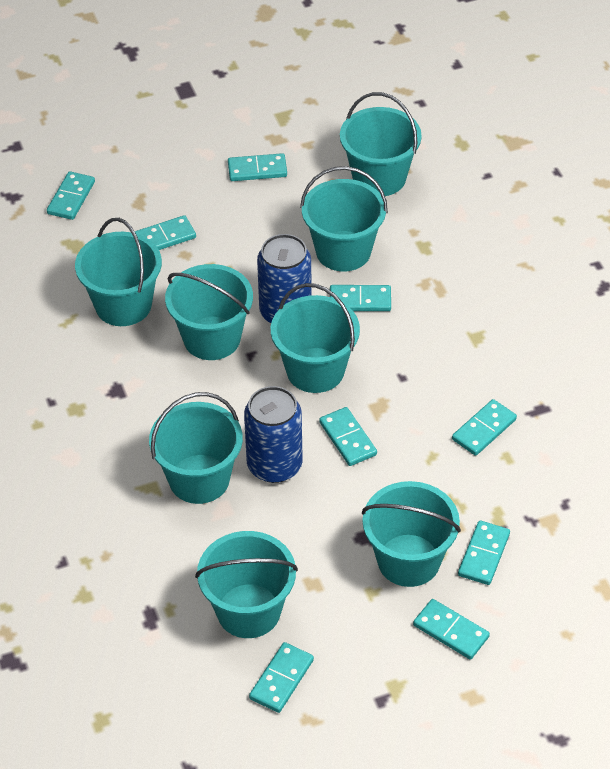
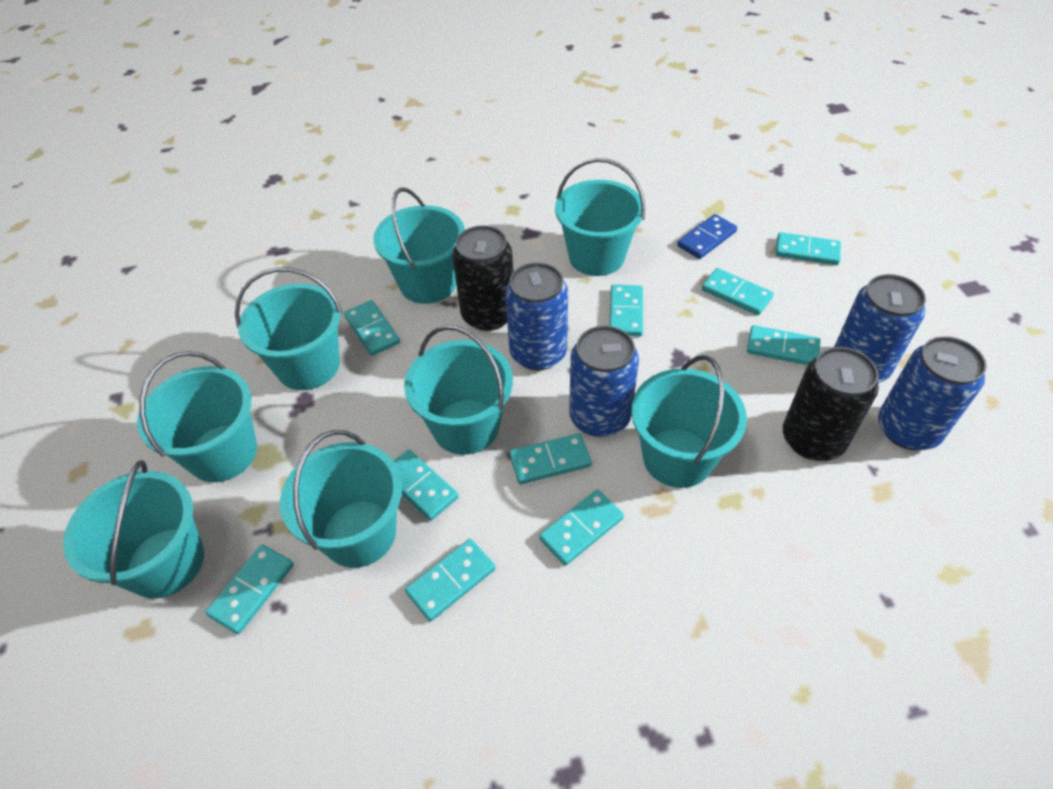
black can: 0 -> 2
blue can: 2 -> 4
blue domino: 0 -> 1
turquoise domino: 9 -> 10

